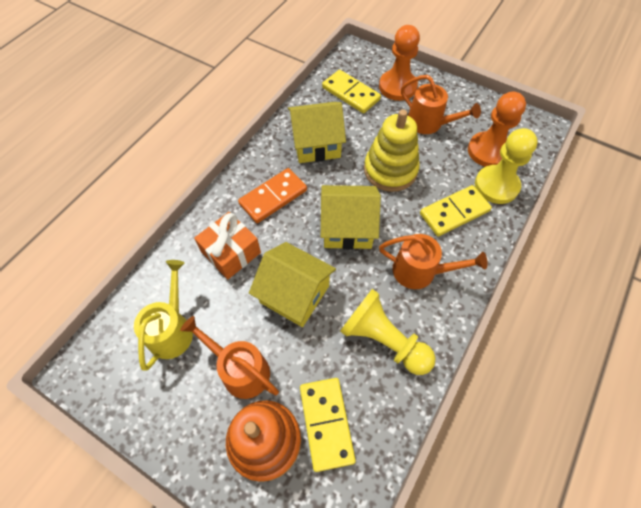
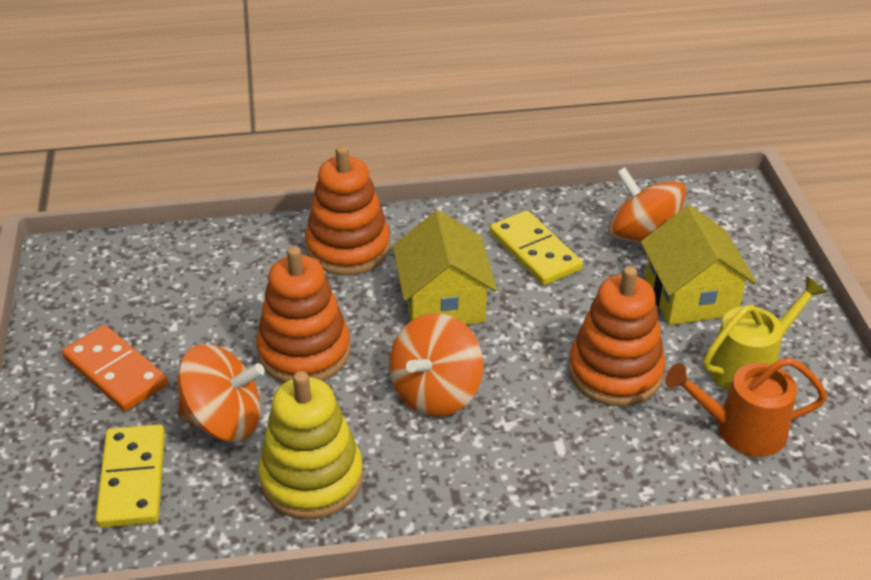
orange gift: 1 -> 0
orange pawn: 2 -> 0
orange spinning top: 0 -> 3
orange stacking toy: 1 -> 3
orange watering can: 3 -> 1
yellow domino: 3 -> 2
yellow house: 3 -> 2
yellow pawn: 2 -> 0

